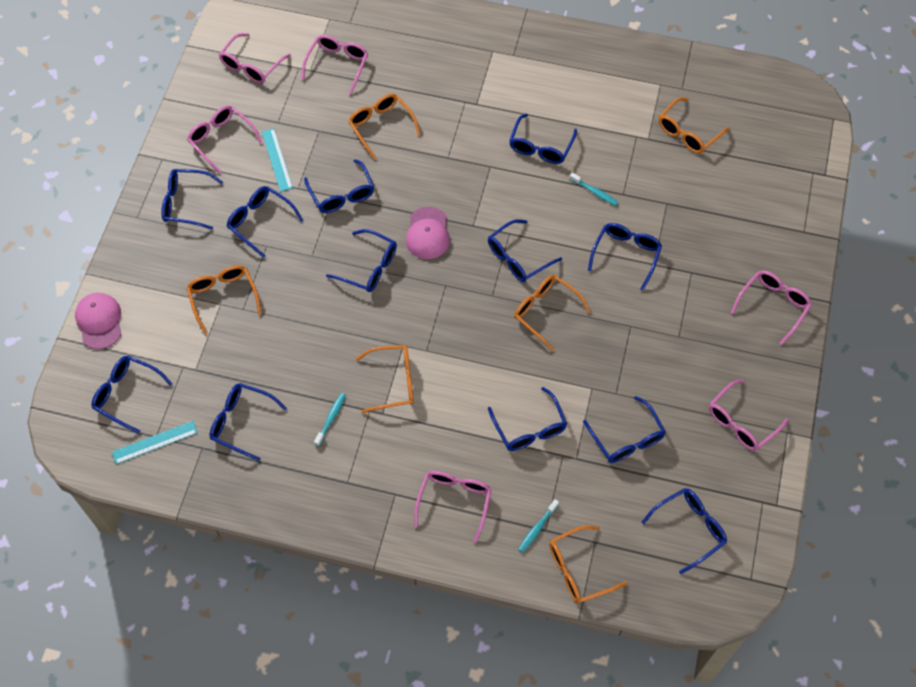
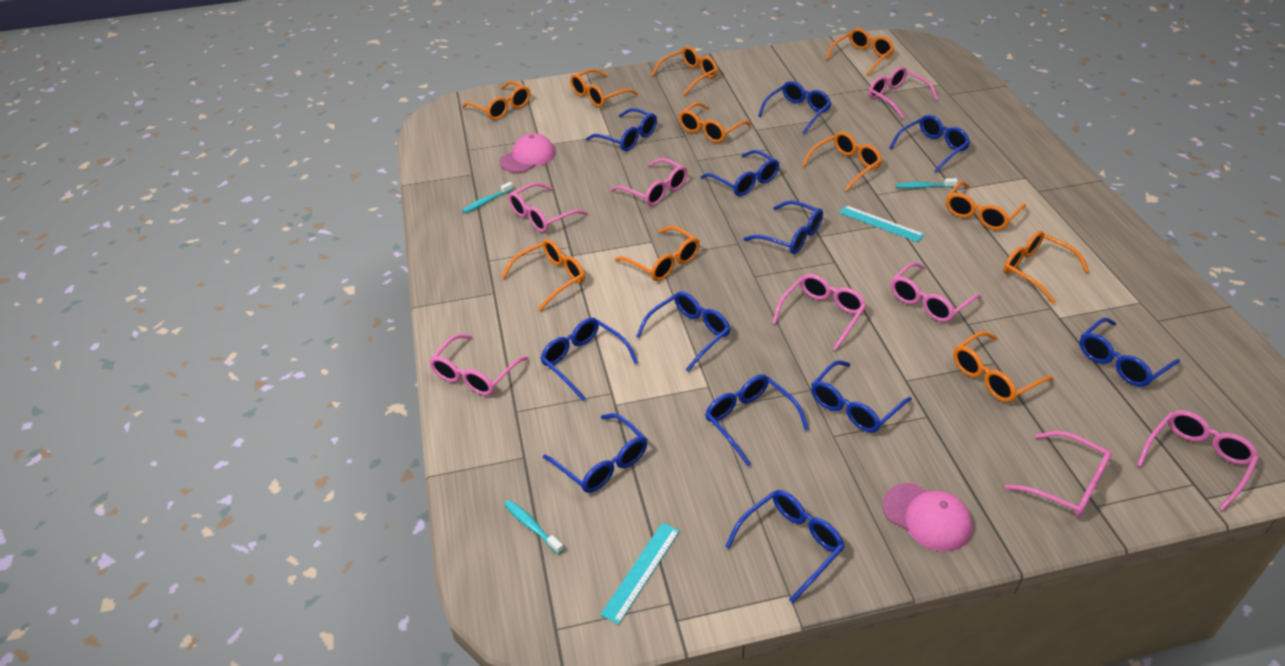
orange glasses: 6 -> 11
pink glasses: 6 -> 8

